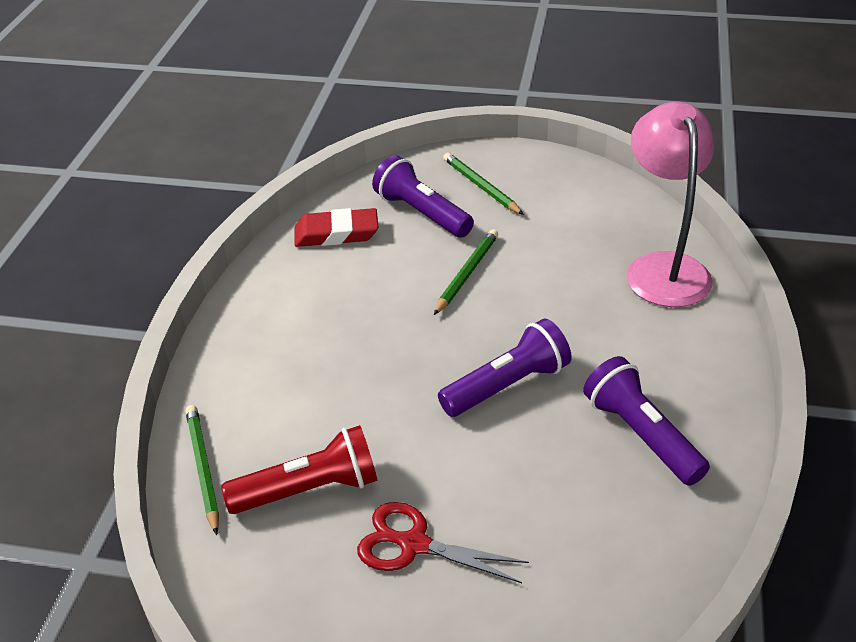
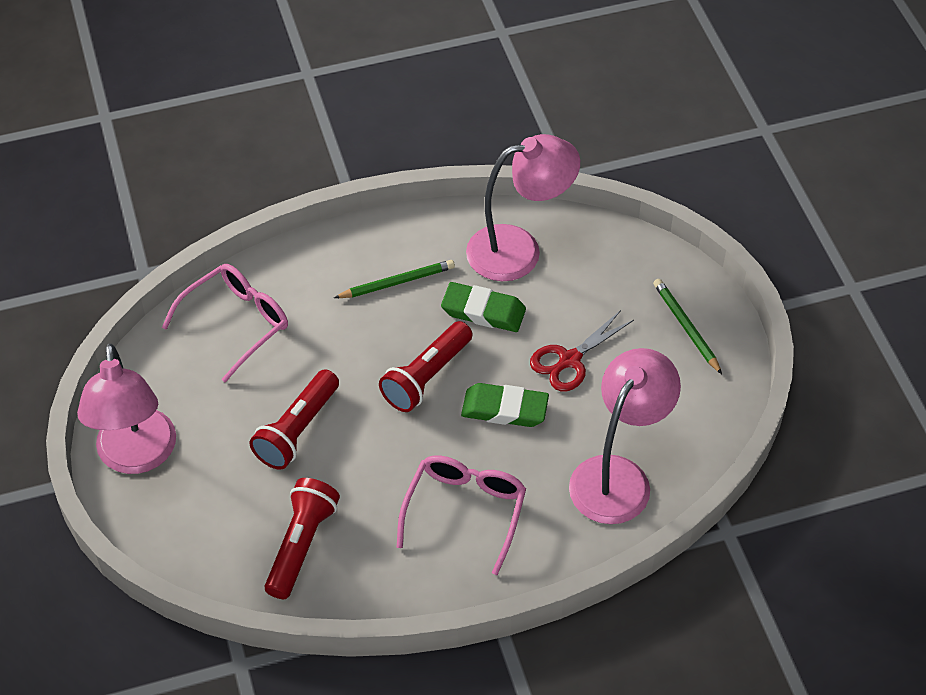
green eraser: 0 -> 2
green pencil: 3 -> 2
pink glasses: 0 -> 2
pink lamp: 1 -> 3
purple flashlight: 3 -> 0
red eraser: 1 -> 0
red flashlight: 1 -> 3

